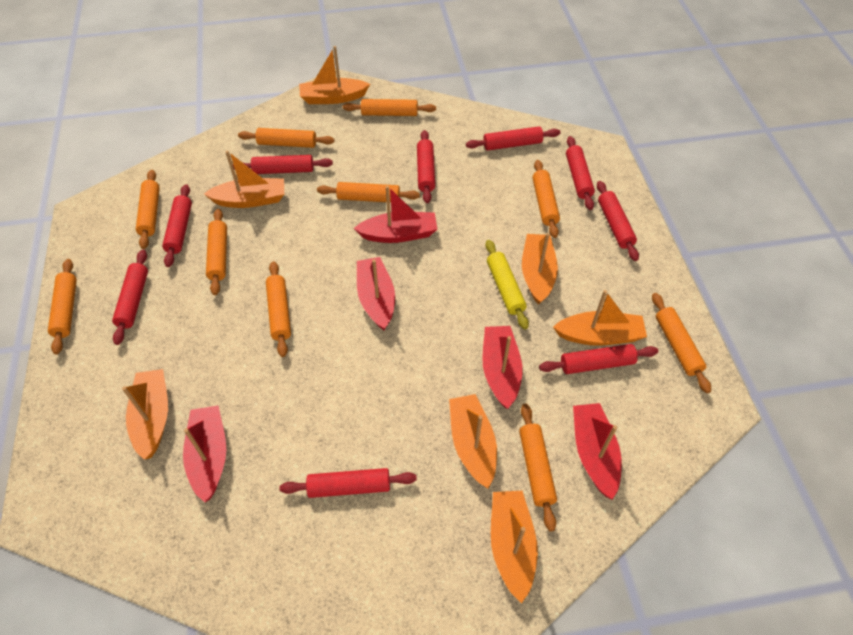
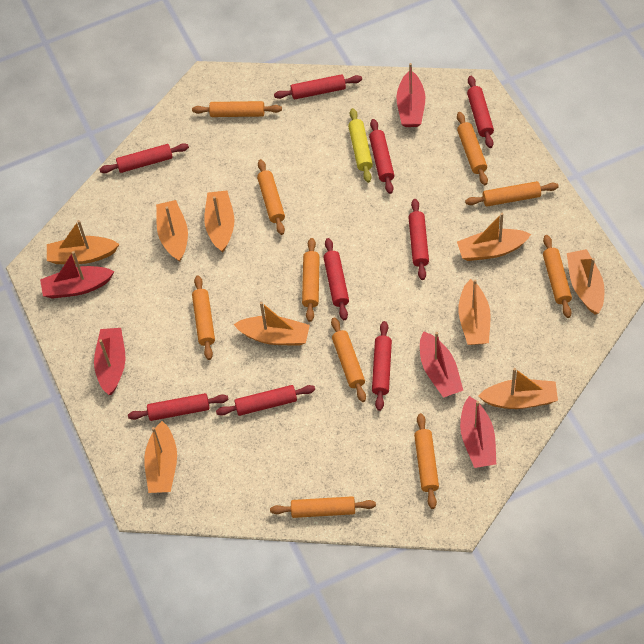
orange boat: 7 -> 9

